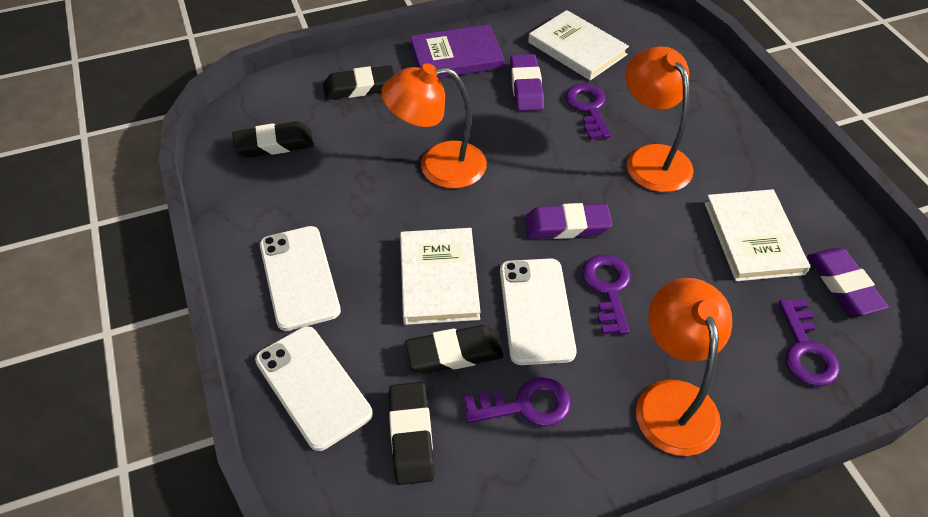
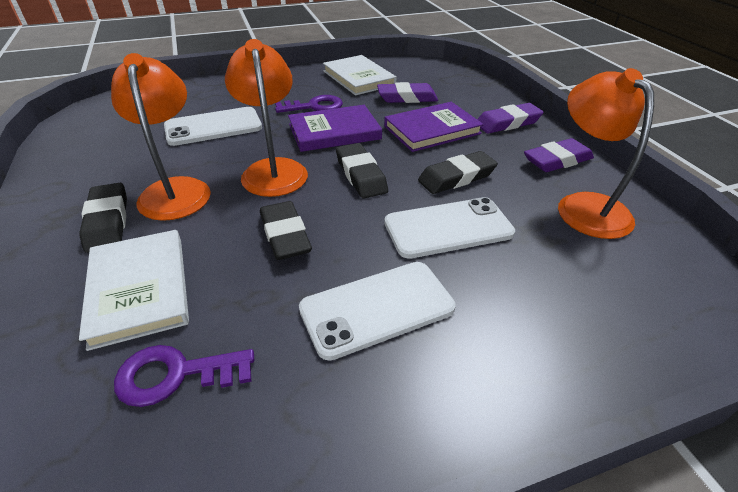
purple book: 1 -> 2
purple key: 4 -> 2
white book: 3 -> 2

